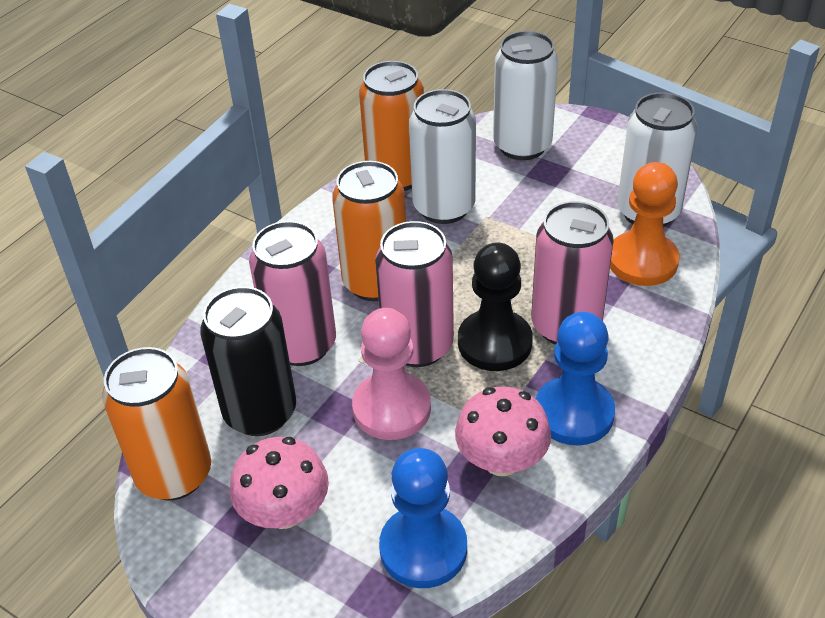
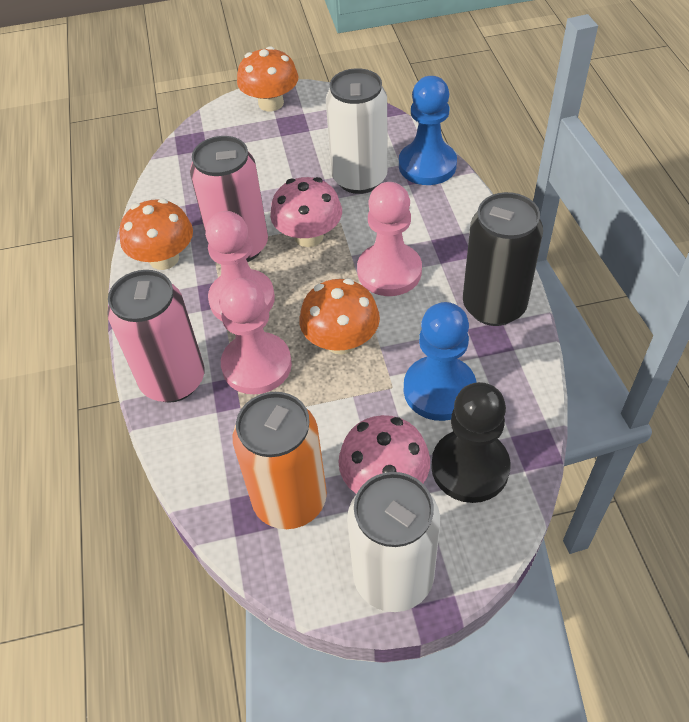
orange can: 3 -> 1
orange mushroom: 0 -> 3
orange pawn: 1 -> 0
pink can: 3 -> 2
pink pawn: 1 -> 3
white can: 3 -> 2

